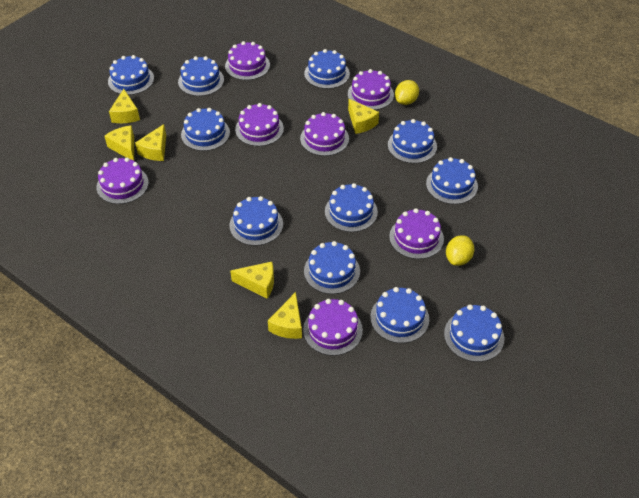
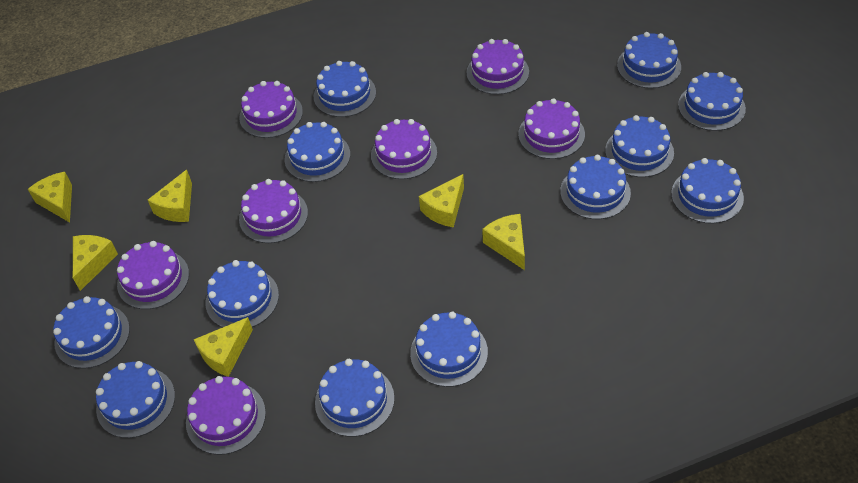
blue cake: 11 -> 12
yellow lemon: 2 -> 0

